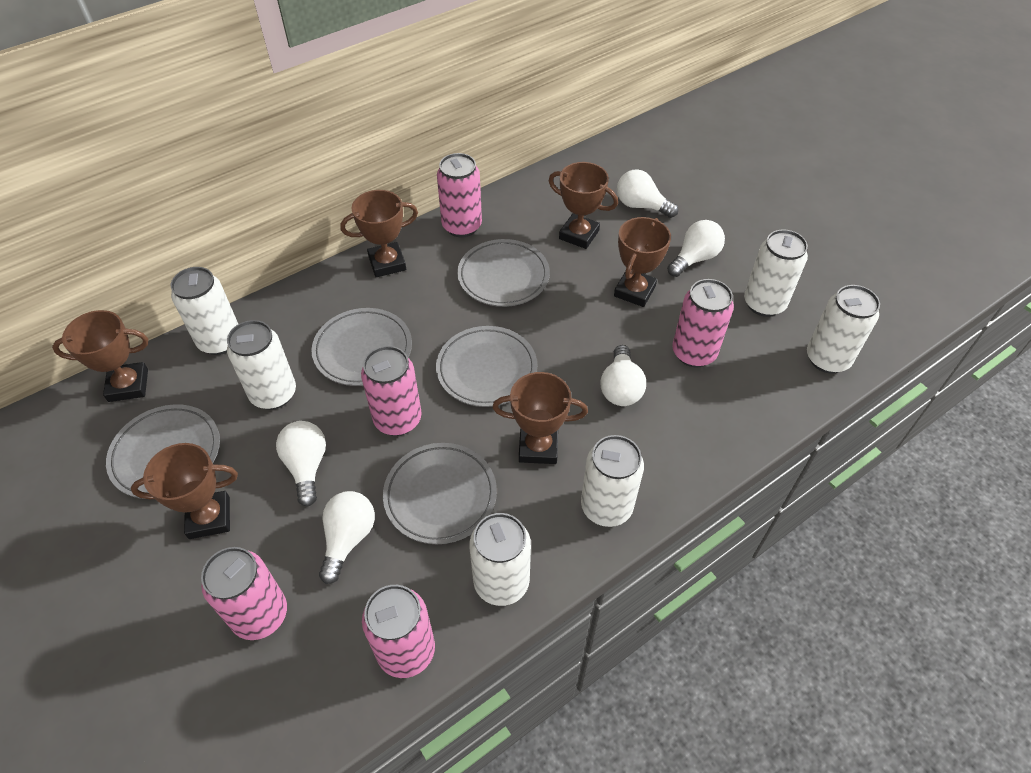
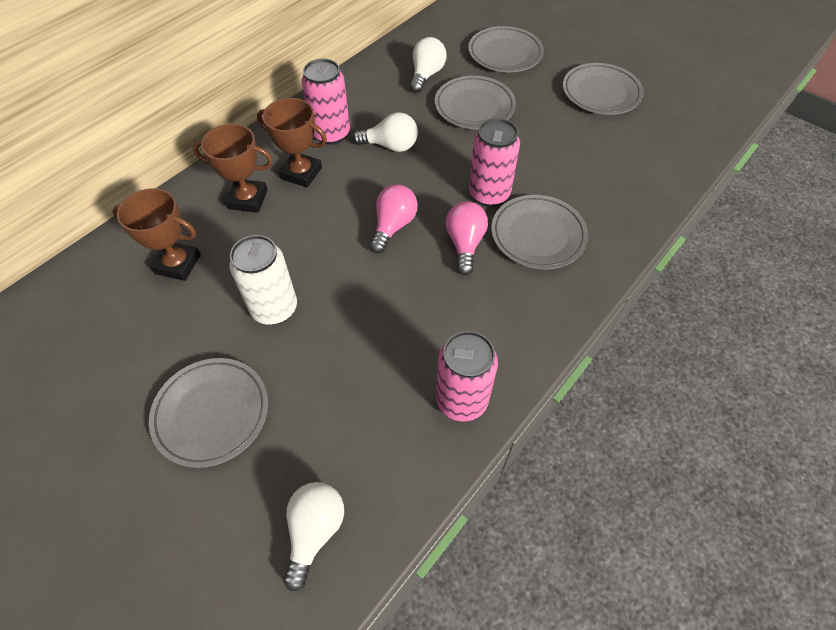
brown trophy: 6 -> 3
pink can: 5 -> 3
pink light bulb: 0 -> 2
white can: 6 -> 1
white light bulb: 5 -> 3

